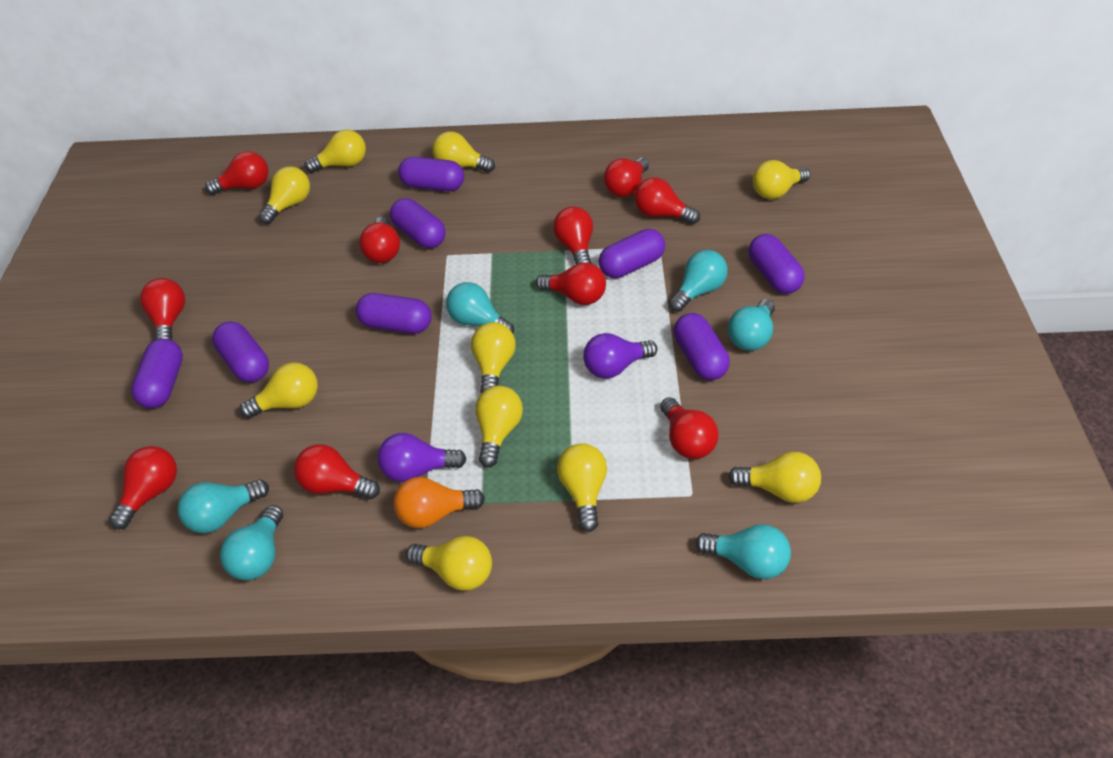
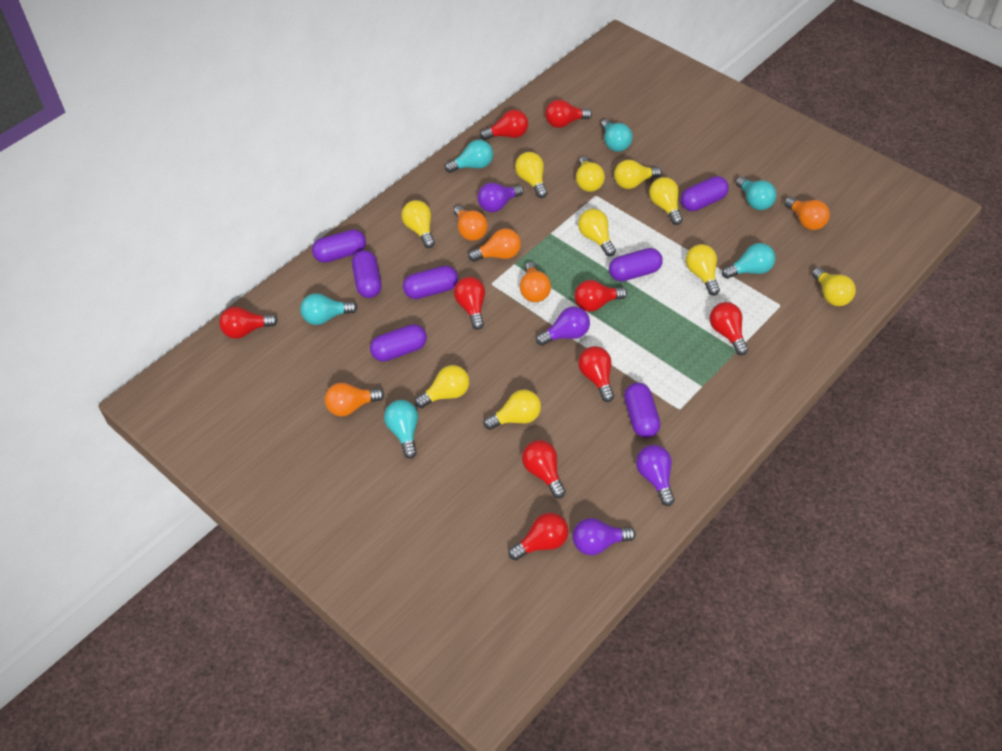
orange light bulb: 1 -> 5
purple capsule: 8 -> 7
purple light bulb: 2 -> 4
red light bulb: 10 -> 9

